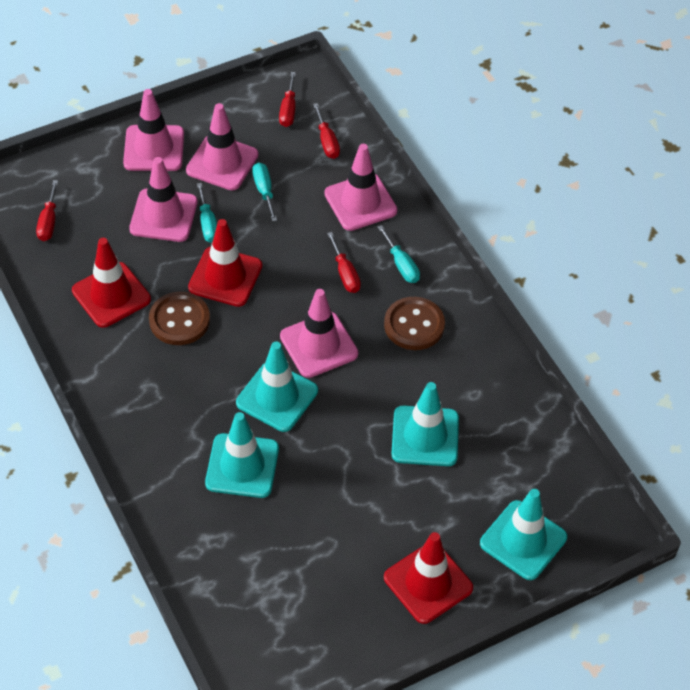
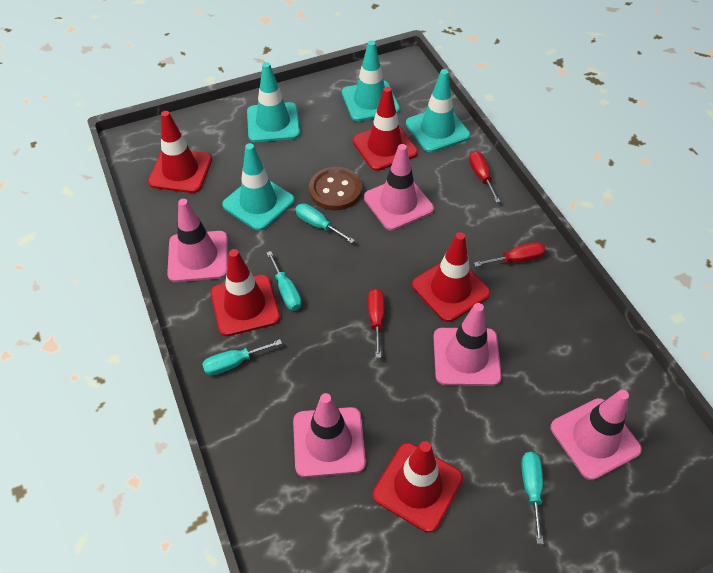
brown button: 2 -> 1
red screwdriver: 4 -> 3
red traffic cone: 3 -> 5
turquoise screwdriver: 3 -> 4

